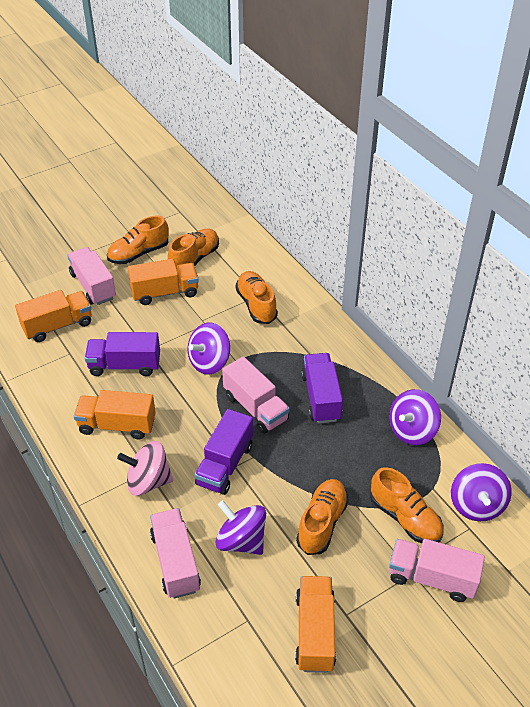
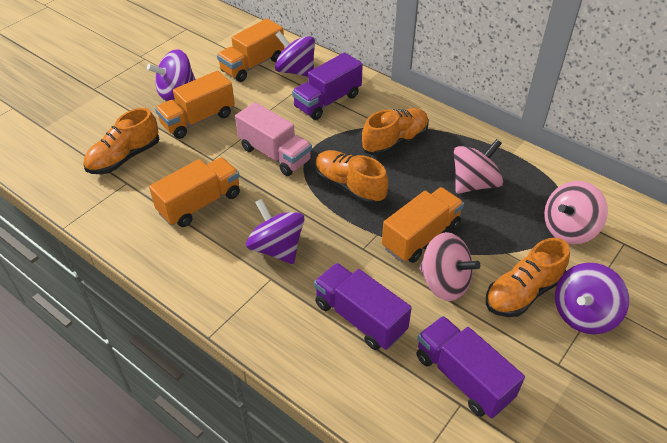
orange shoe: 5 -> 4
pink spinning top: 1 -> 3
pink truck: 4 -> 1

